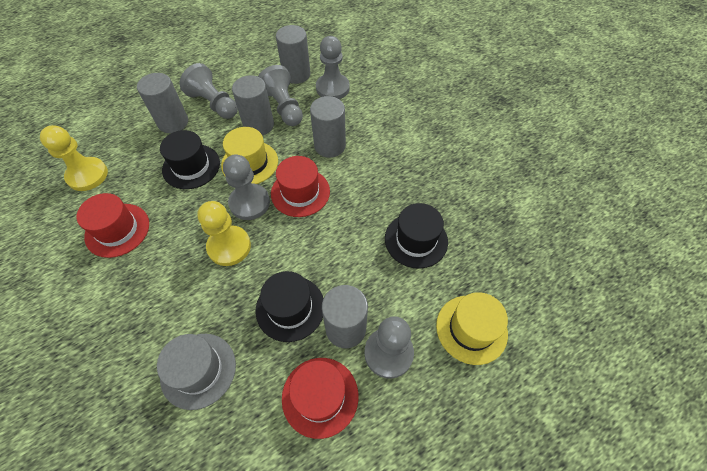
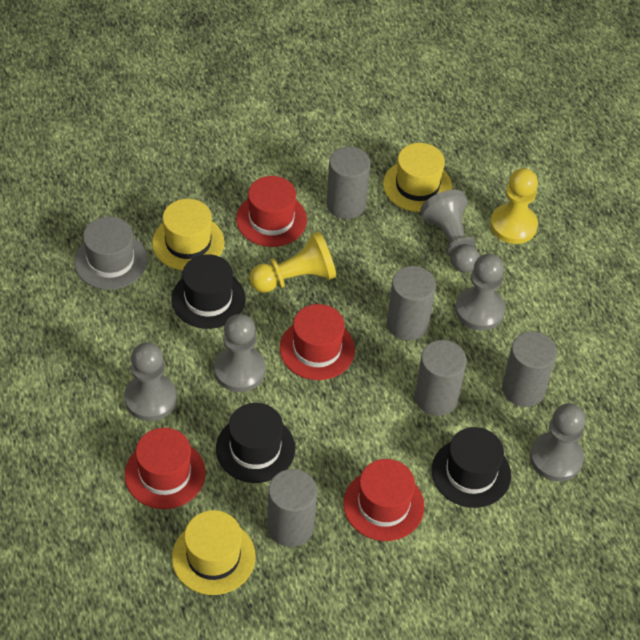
red hat: 3 -> 4
yellow hat: 2 -> 3

